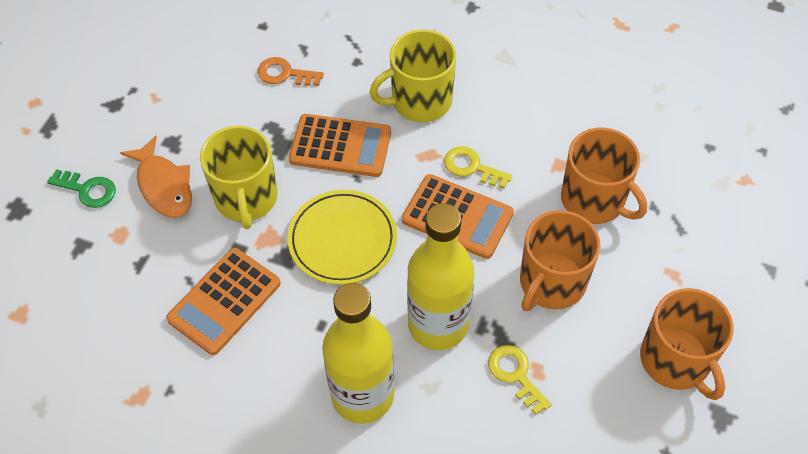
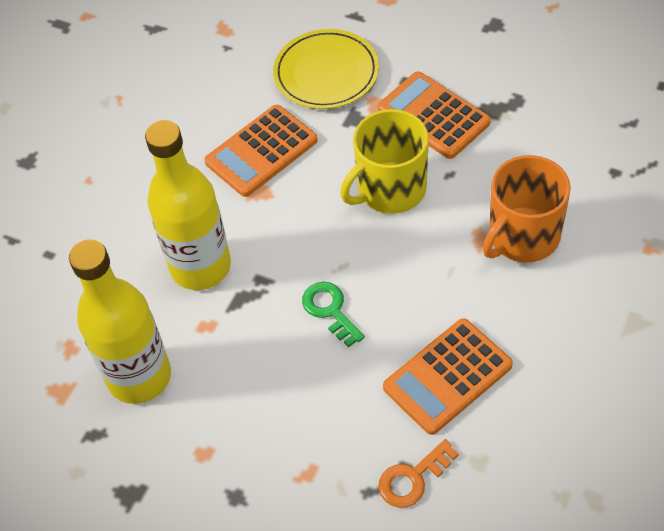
orange fish: 1 -> 0
orange mug: 3 -> 1
yellow key: 2 -> 0
yellow mug: 2 -> 1

